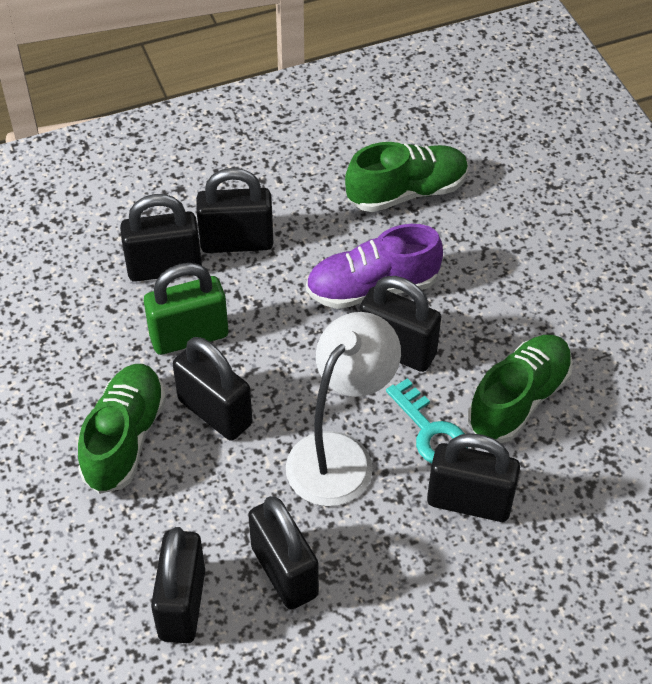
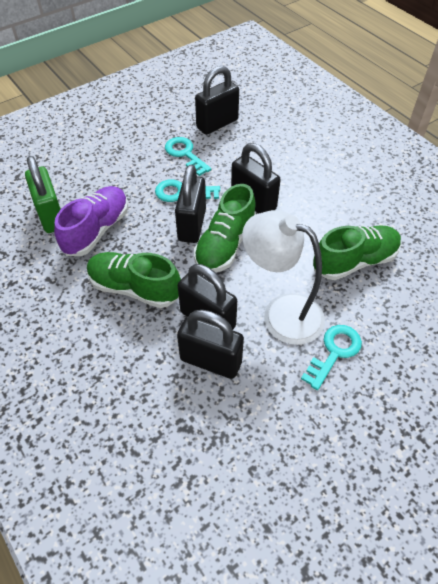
black padlock: 7 -> 5
turquoise key: 1 -> 3

